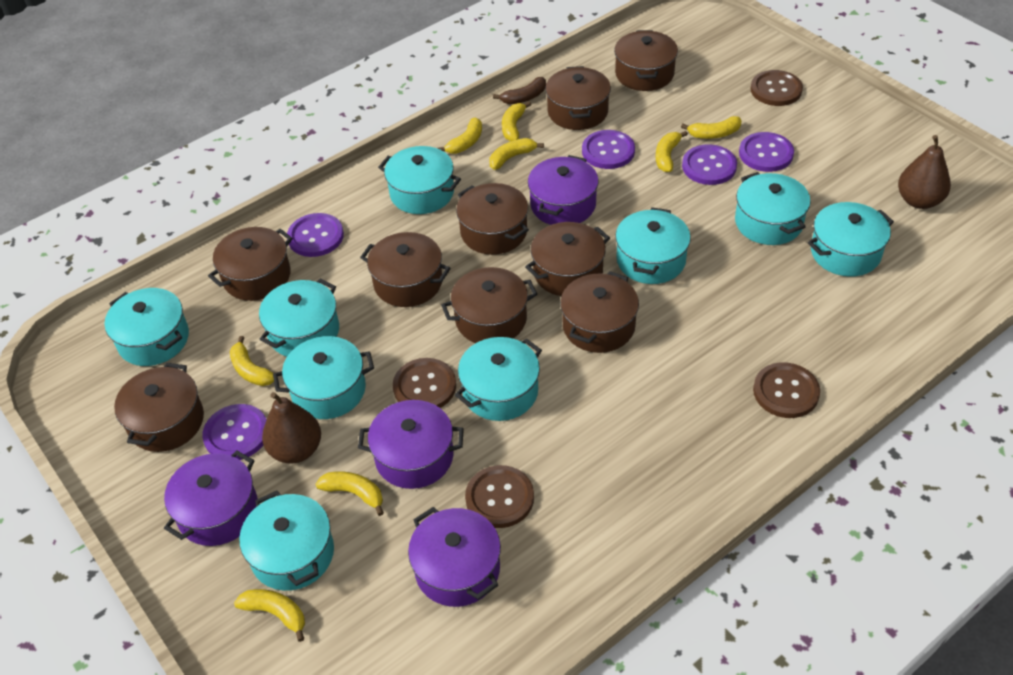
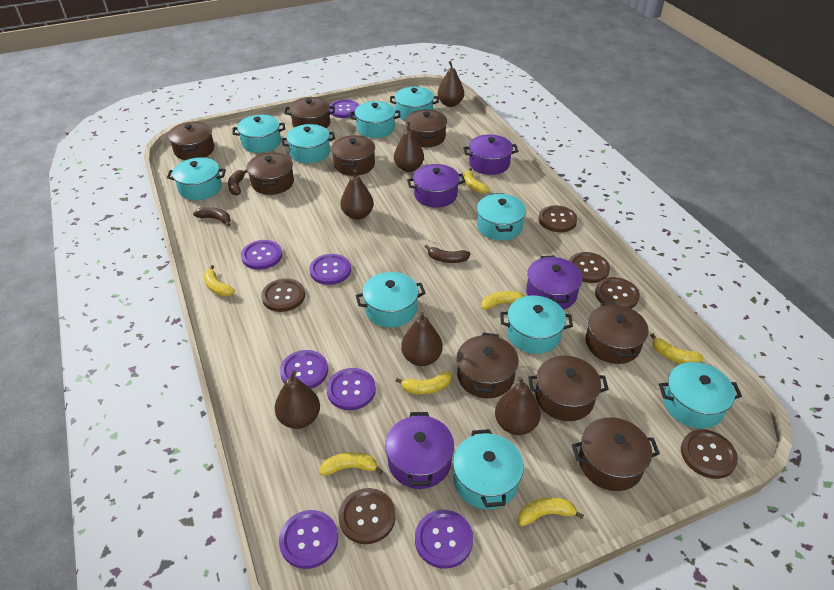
brown banana: 1 -> 3
brown button: 4 -> 6
brown pear: 2 -> 6
purple button: 5 -> 7
turquoise pot: 9 -> 10
yellow banana: 8 -> 7

